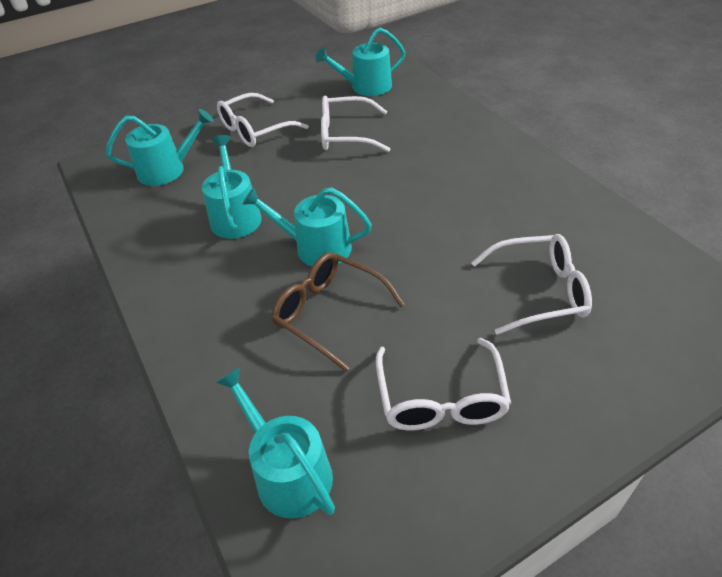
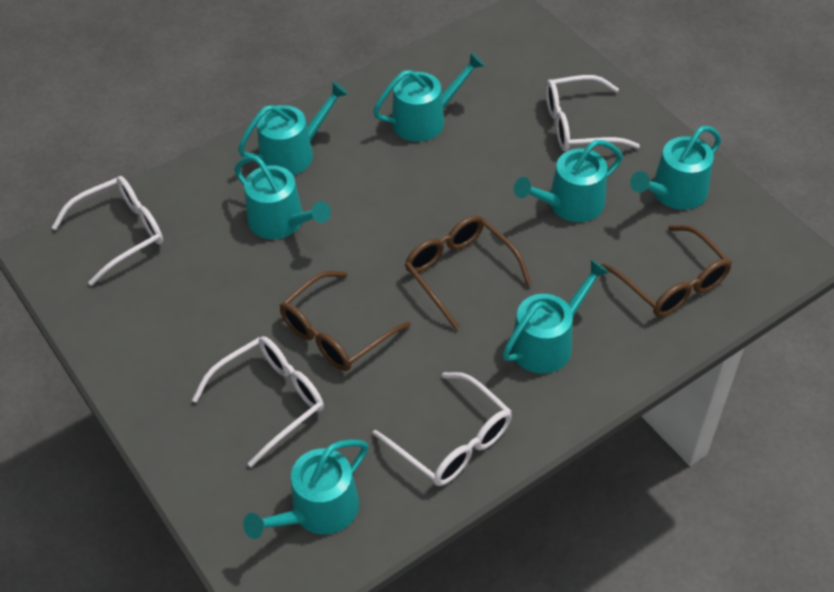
brown glasses: 1 -> 3
turquoise watering can: 5 -> 7

